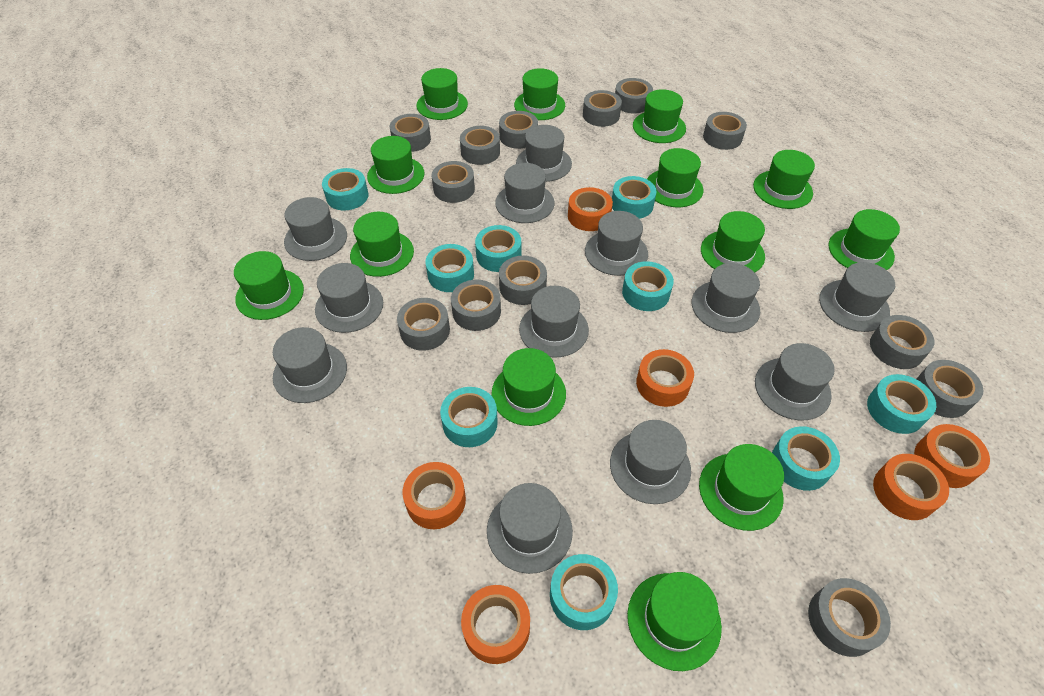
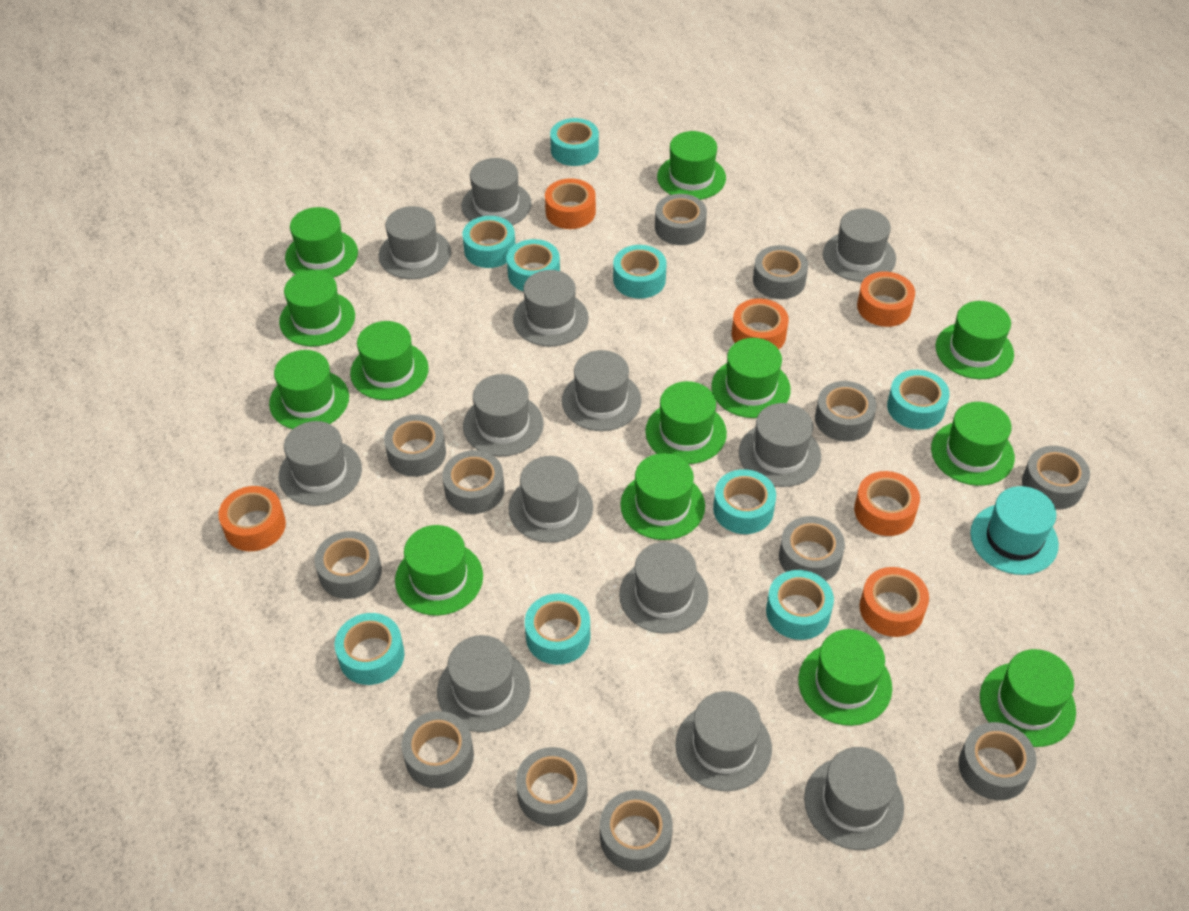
grey hat: 12 -> 13
grey tape: 13 -> 12
turquoise hat: 0 -> 1

